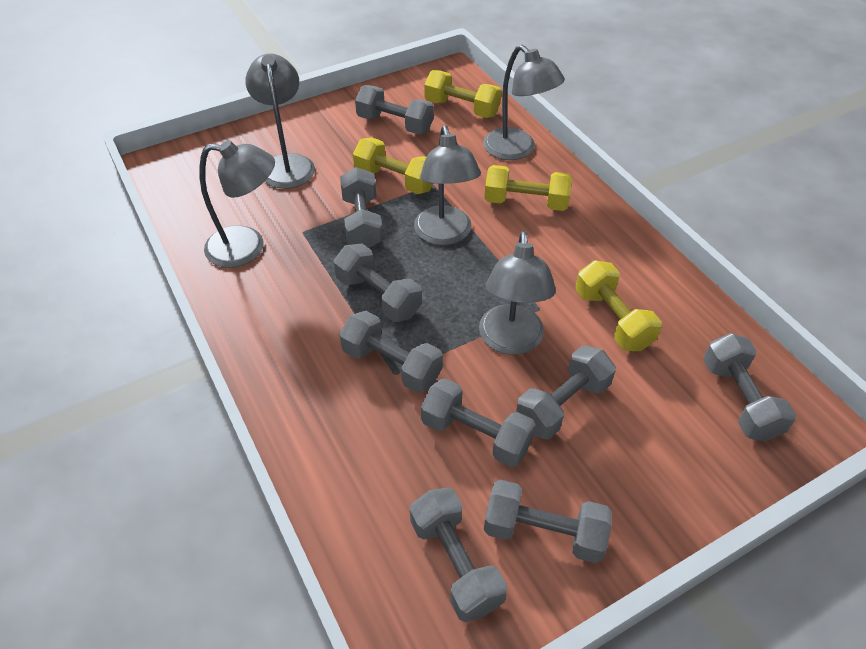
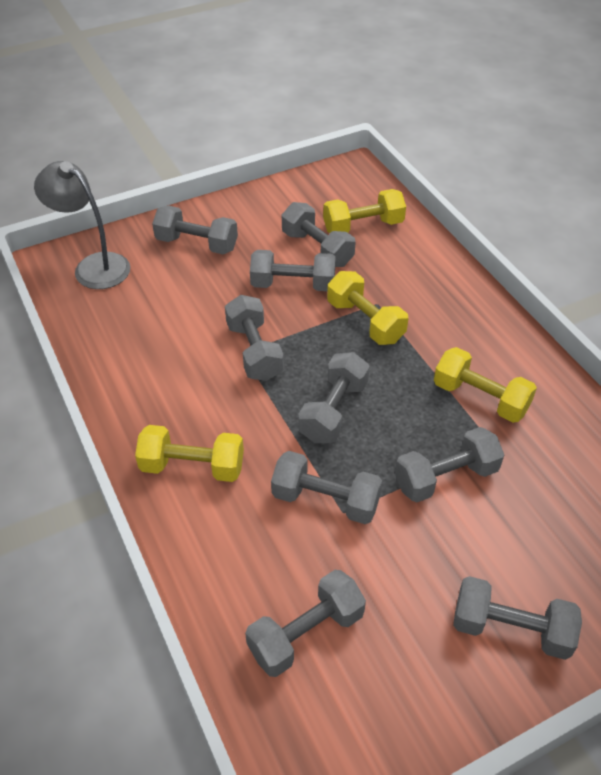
grey lamp: 5 -> 1

